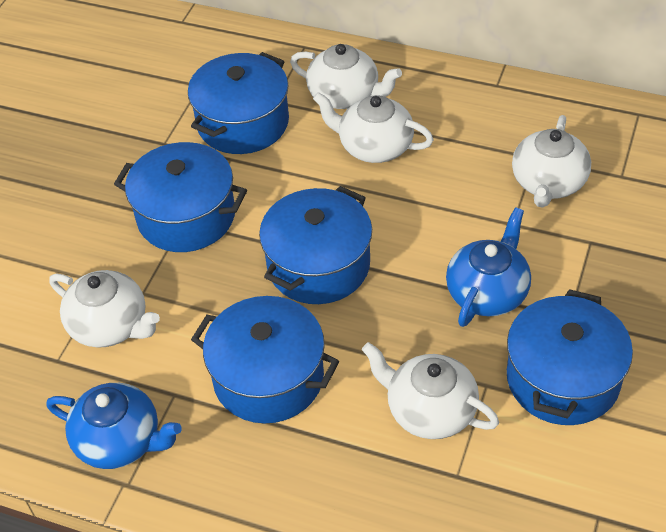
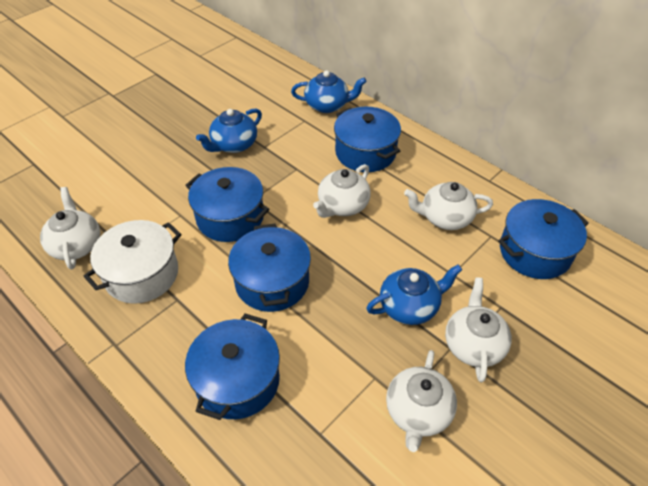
blue teapot: 2 -> 3
white pot: 0 -> 1

